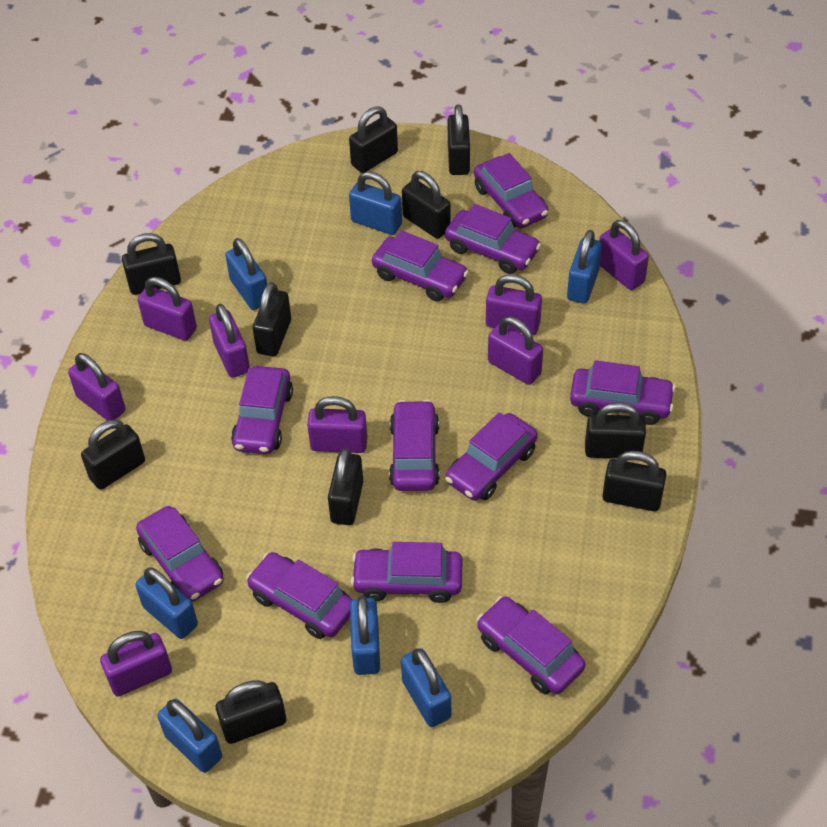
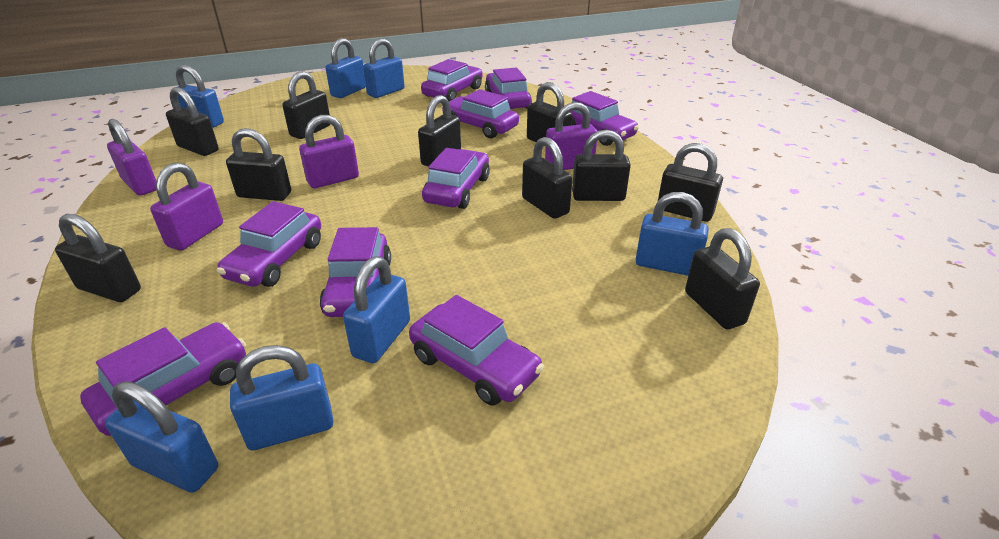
purple car: 11 -> 9
purple padlock: 8 -> 4

